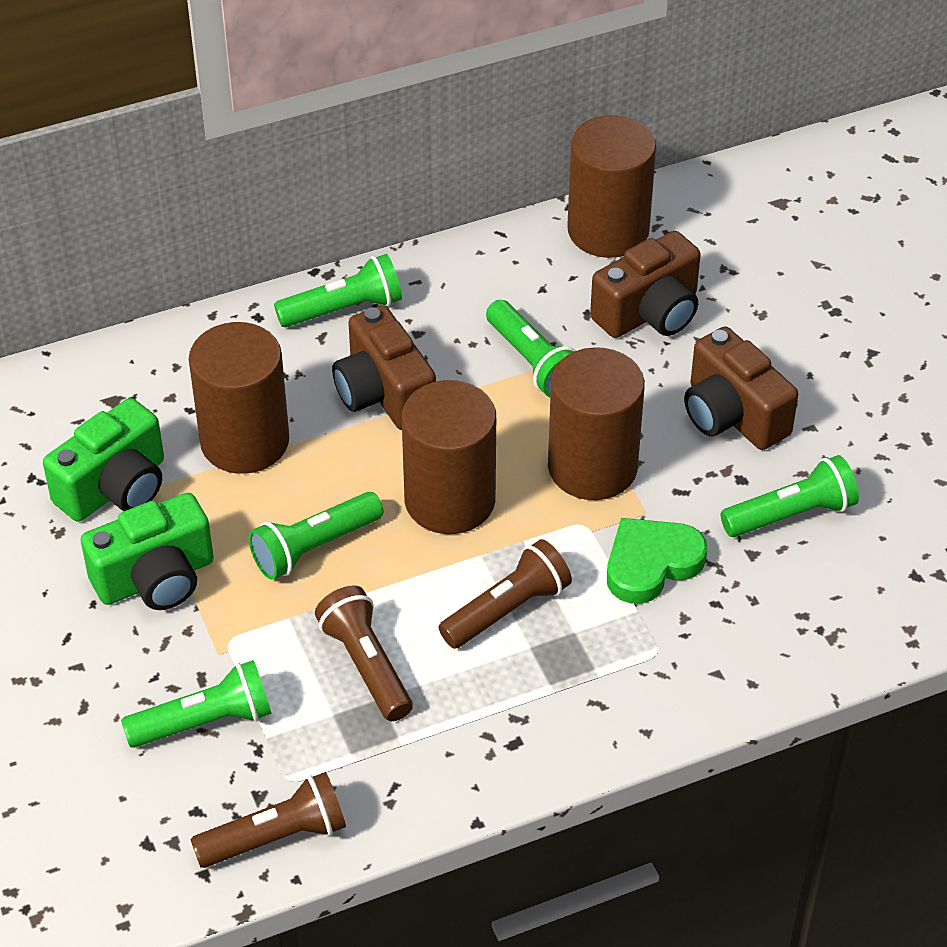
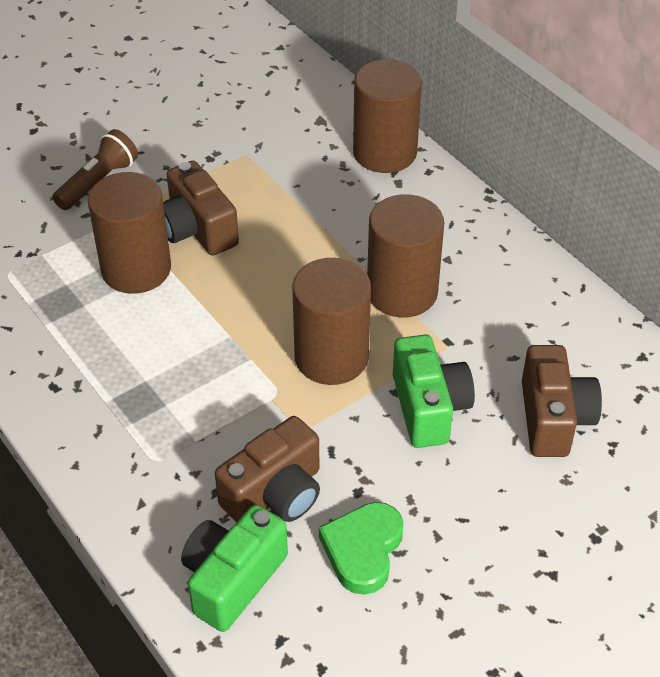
brown flashlight: 3 -> 1
green flashlight: 5 -> 0

